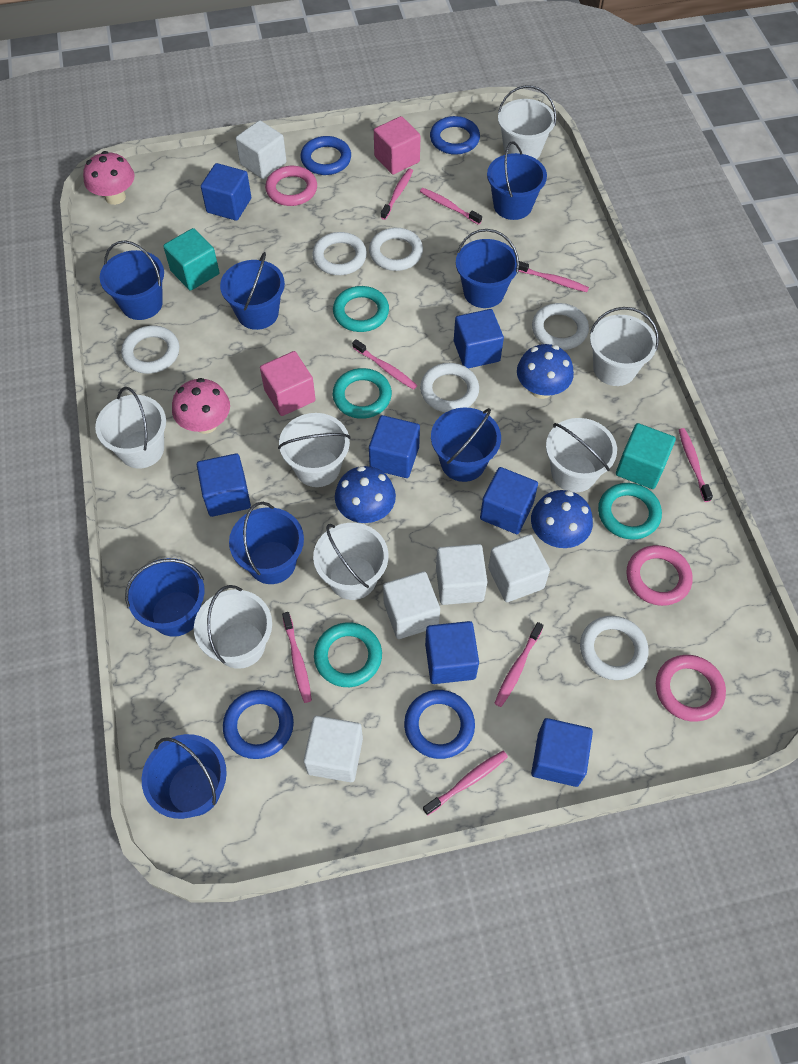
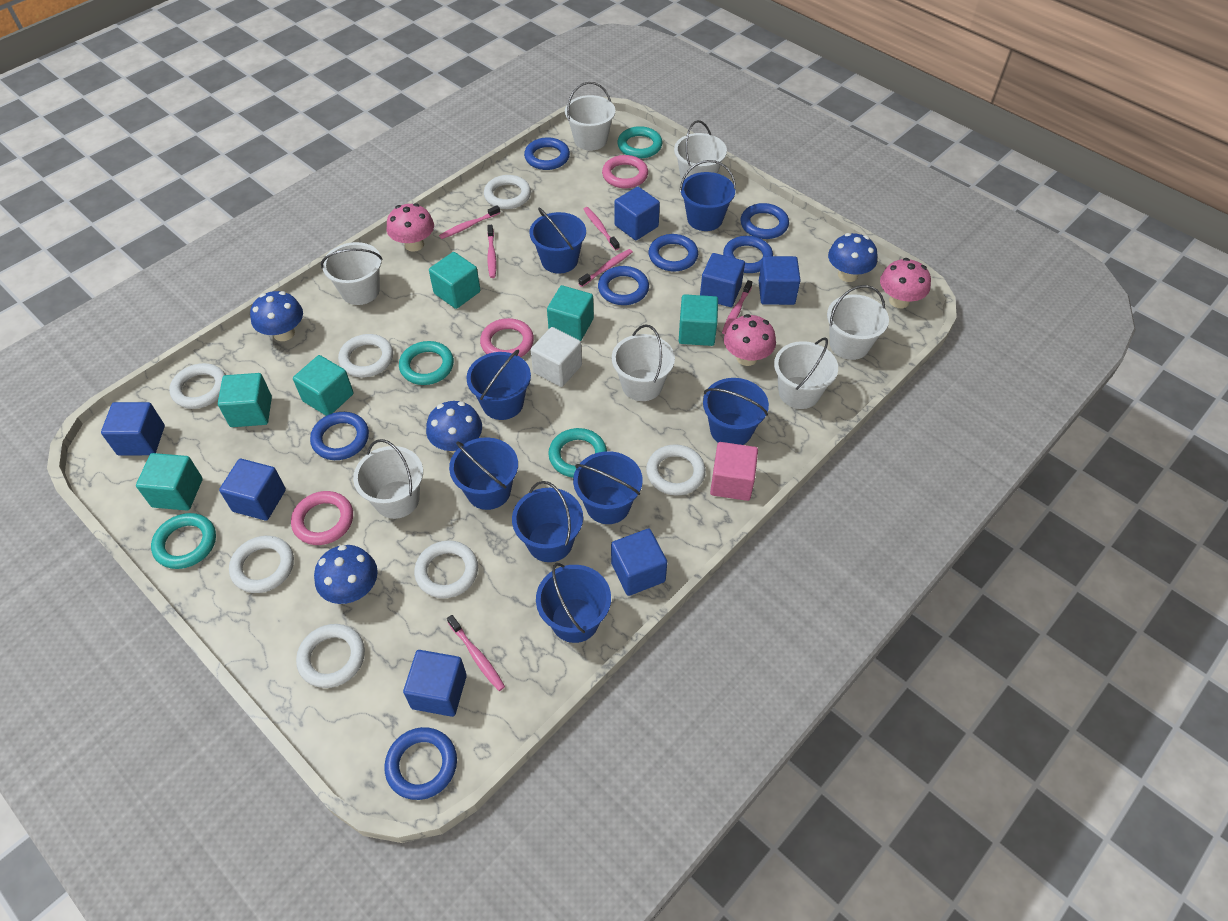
blue mushroom: 3 -> 4
blue ring: 4 -> 7
pink cube: 2 -> 1
pink mushroom: 2 -> 3
pink toothbrush: 8 -> 6
turquoise cube: 2 -> 6
white cube: 5 -> 1
white ring: 6 -> 7

